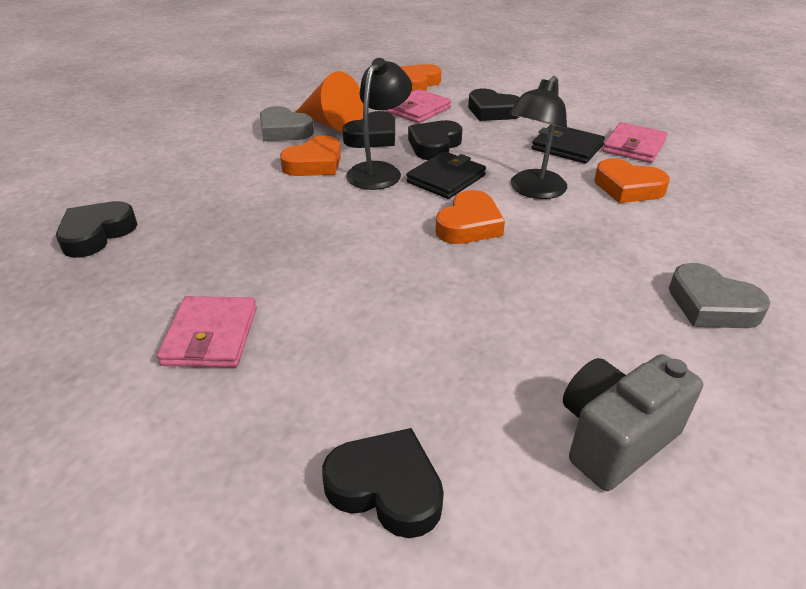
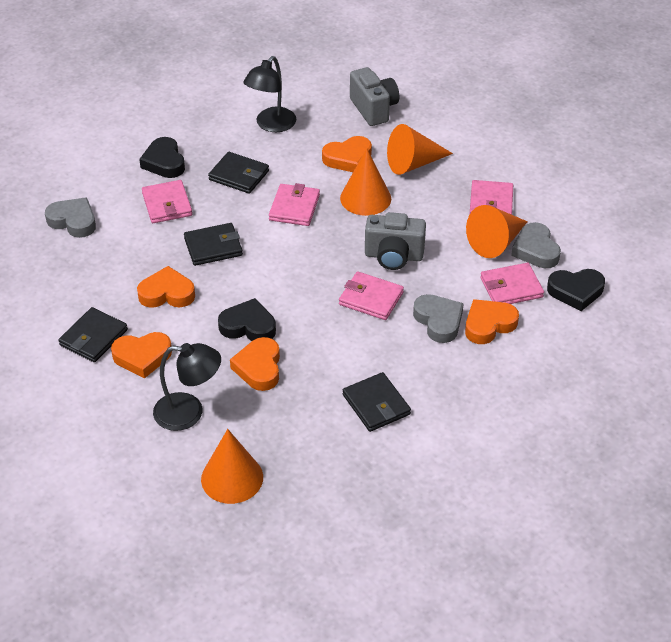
black heart: 5 -> 3
black wallet: 2 -> 4
grey camera: 1 -> 2
grey heart: 2 -> 3
orange cone: 1 -> 4
orange heart: 4 -> 5
pink wallet: 3 -> 5

